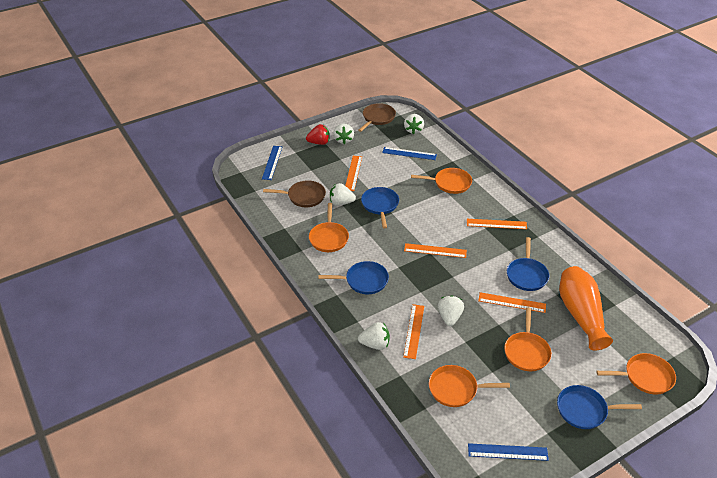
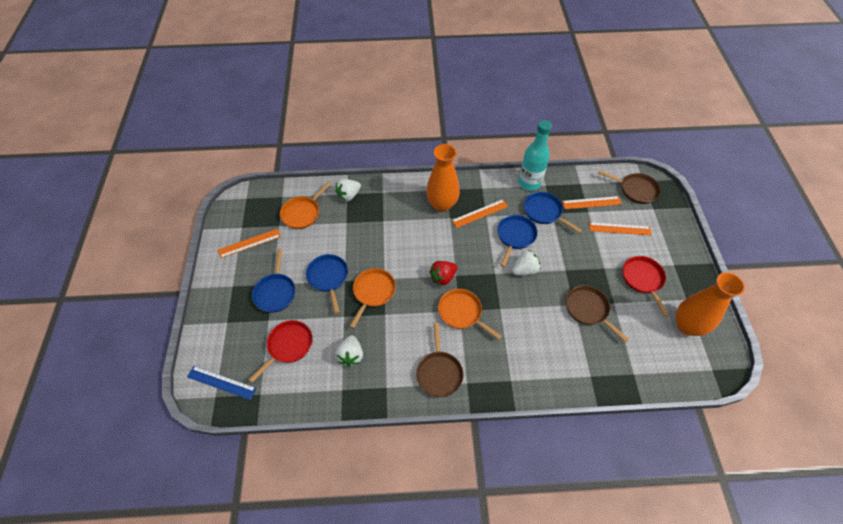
blue ruler: 3 -> 1
brown pan: 2 -> 3
orange pan: 5 -> 3
orange ruler: 5 -> 4
orange vase: 1 -> 2
red pan: 0 -> 2
turquoise bottle: 0 -> 1
white strawberry: 5 -> 3

